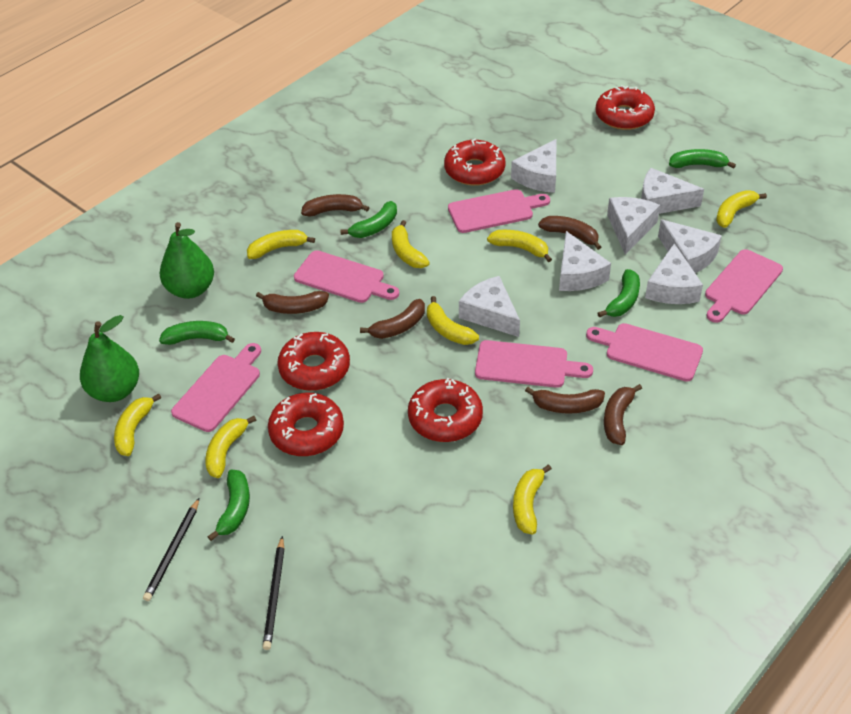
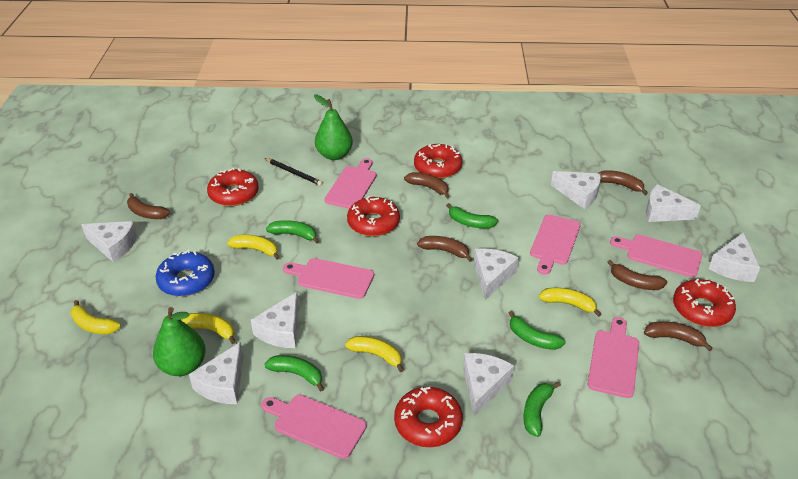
black pencil: 2 -> 1
blue donut: 0 -> 1
white cheese: 7 -> 8
yellow banana: 8 -> 5

